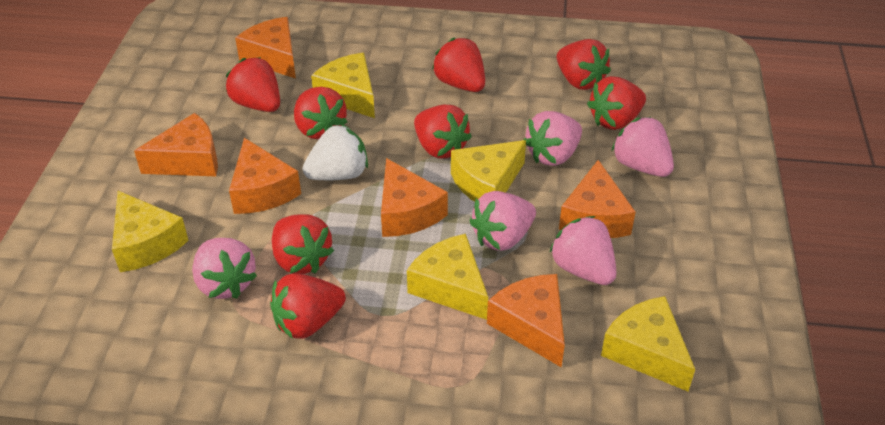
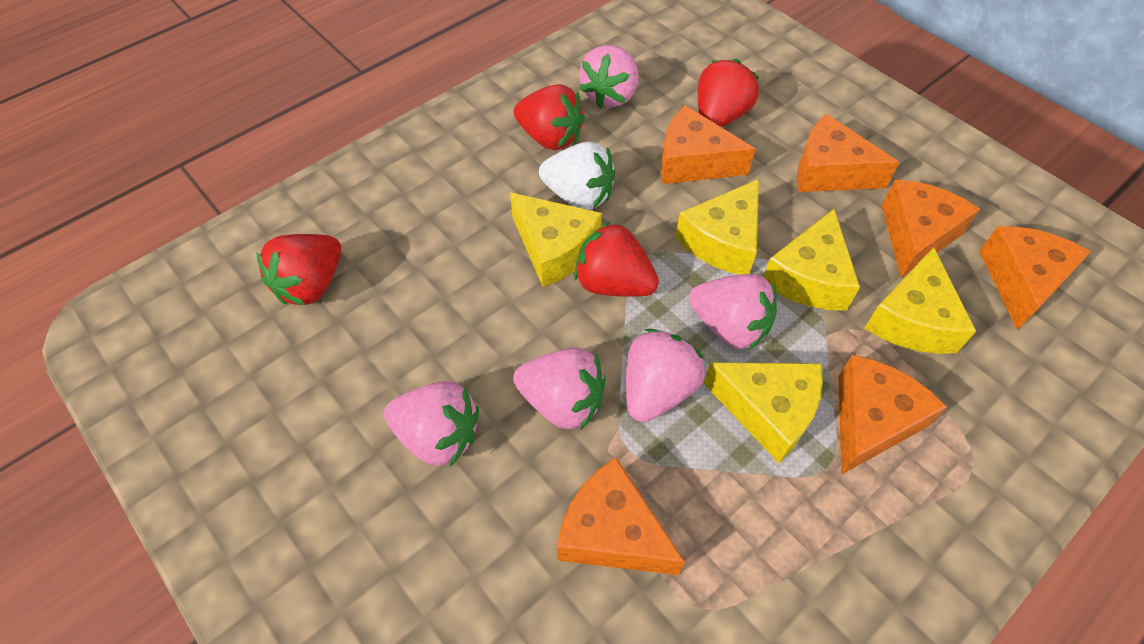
red strawberry: 8 -> 4

